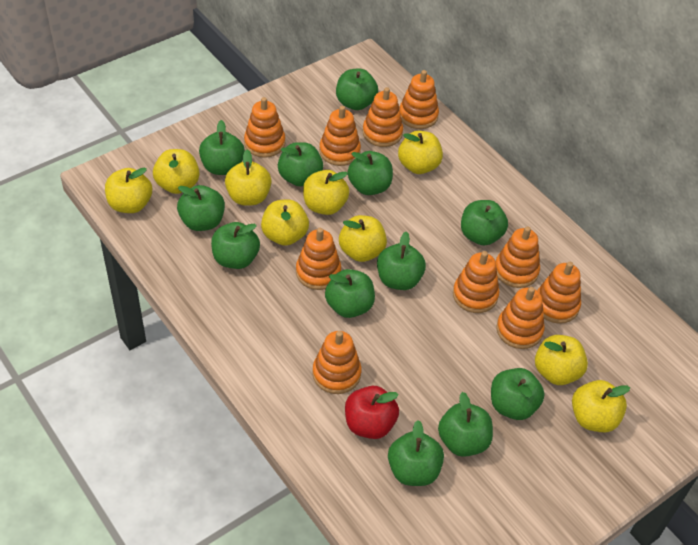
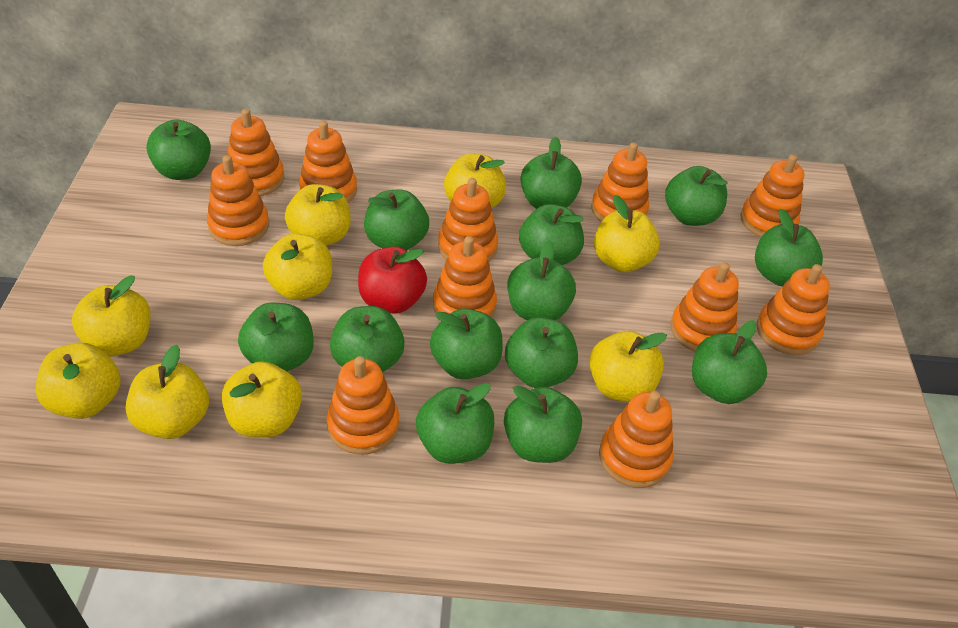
green apple: 12 -> 14
orange stacking toy: 10 -> 11

